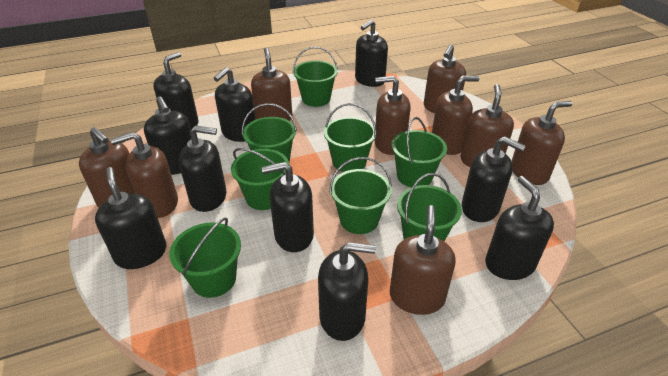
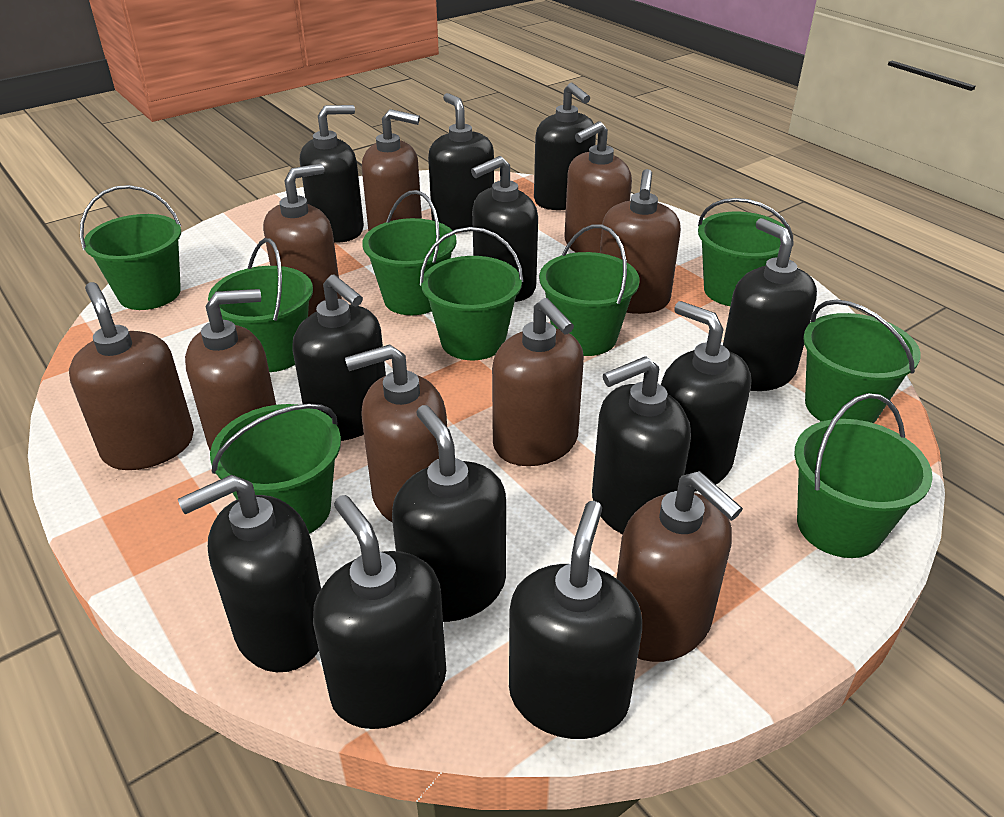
black soap dispenser: 10 -> 12
green bucket: 8 -> 9

